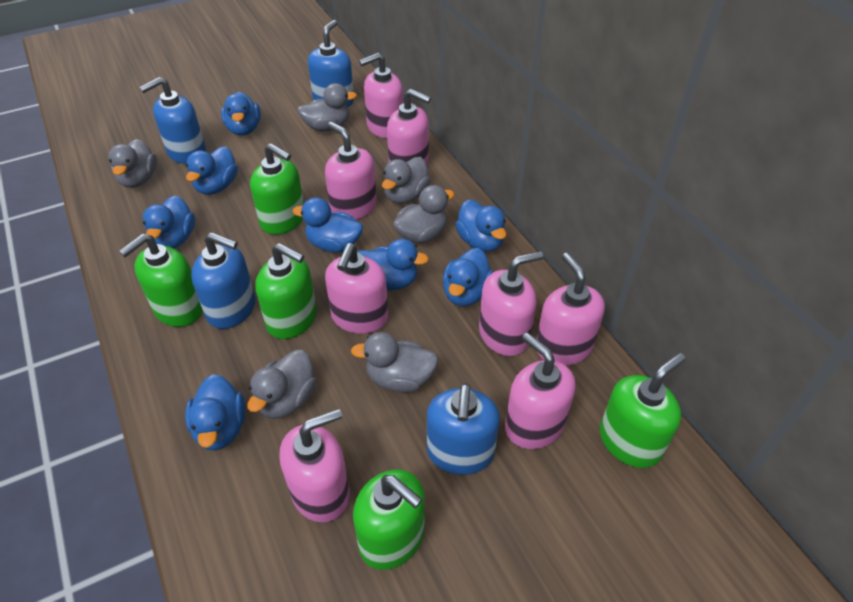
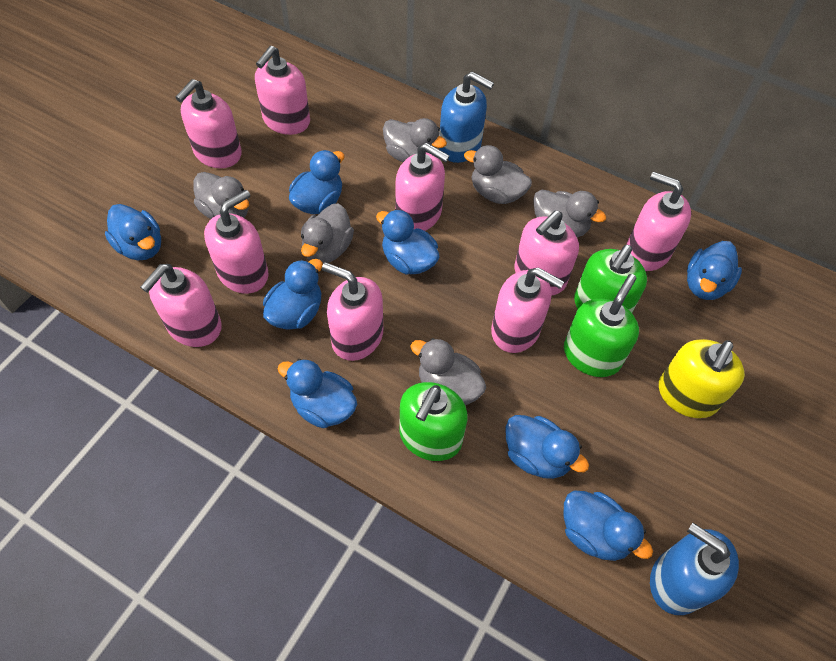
blue soap dispenser: 4 -> 2
green soap dispenser: 5 -> 3
pink soap dispenser: 8 -> 9
yellow soap dispenser: 0 -> 1

